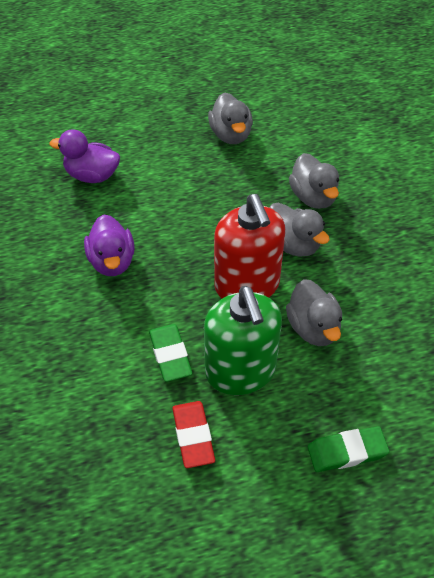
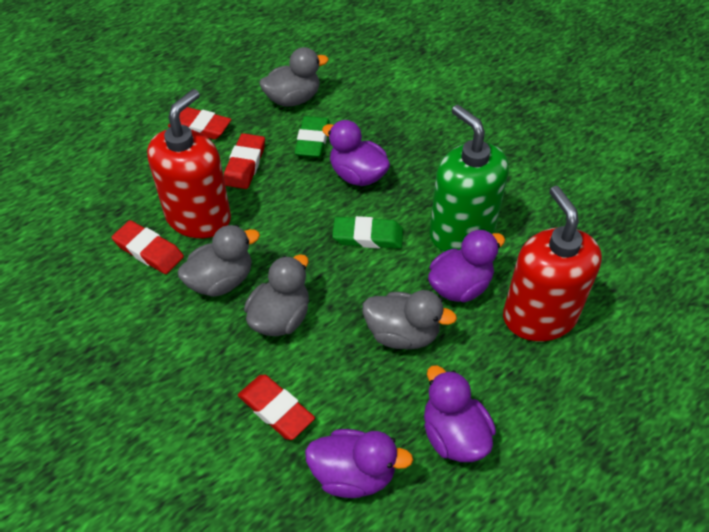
purple duck: 2 -> 4
red eraser: 1 -> 4
red soap dispenser: 1 -> 2

